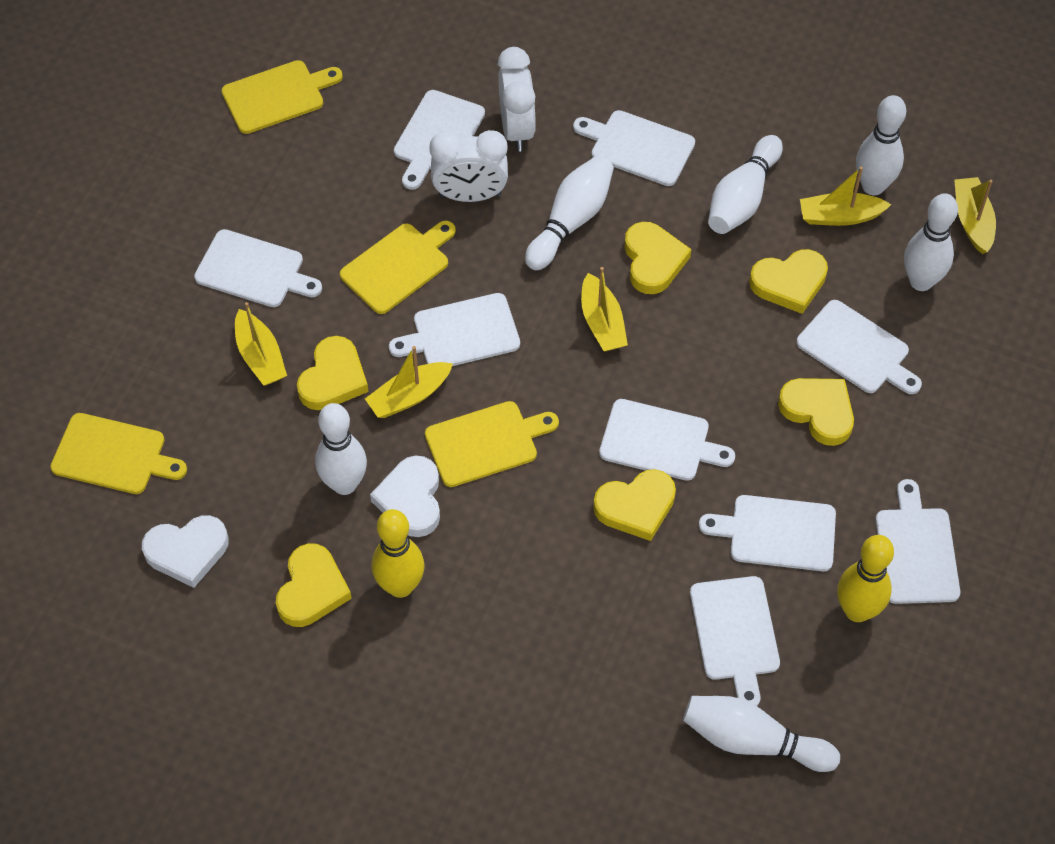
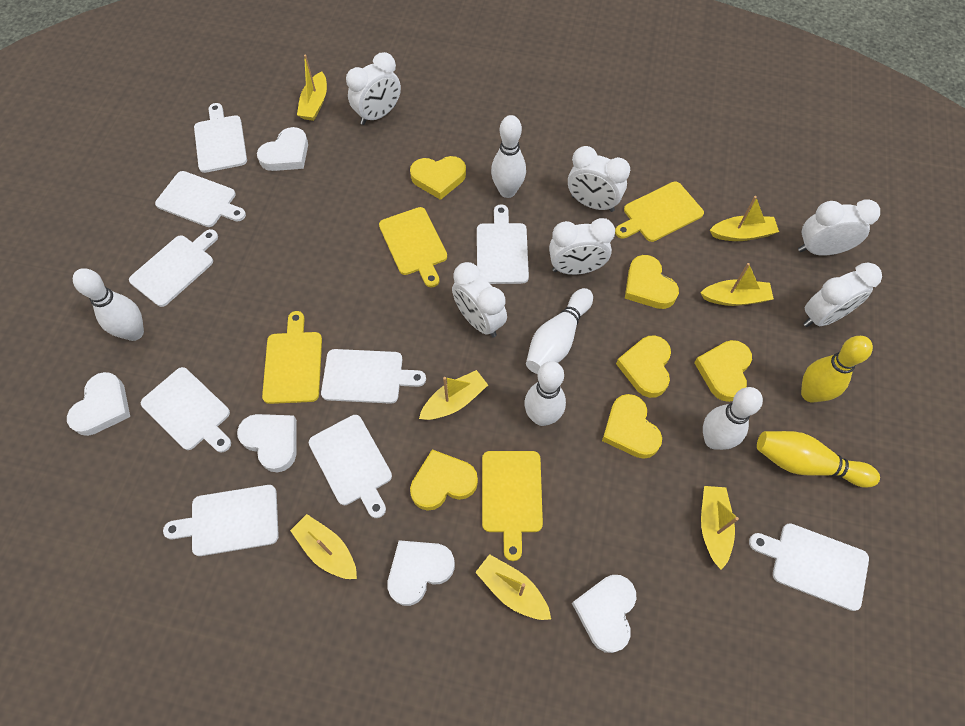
white bowling pin: 6 -> 5
white clock: 2 -> 6
white heart: 2 -> 5
yellow boat: 5 -> 7

